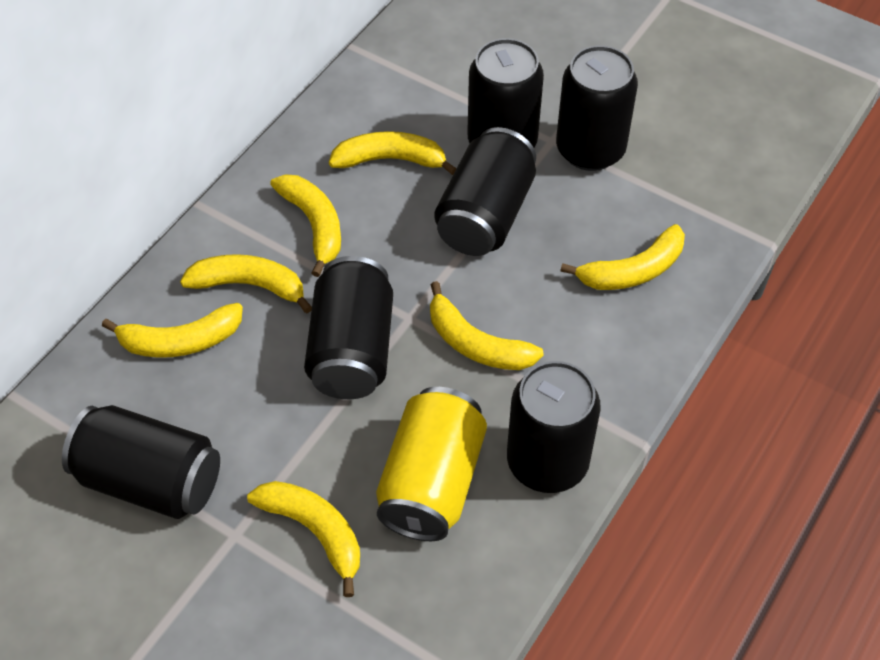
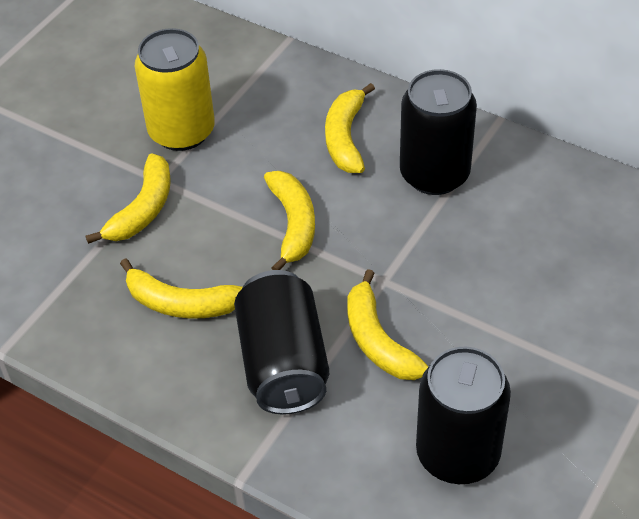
black can: 6 -> 3
yellow banana: 7 -> 5

